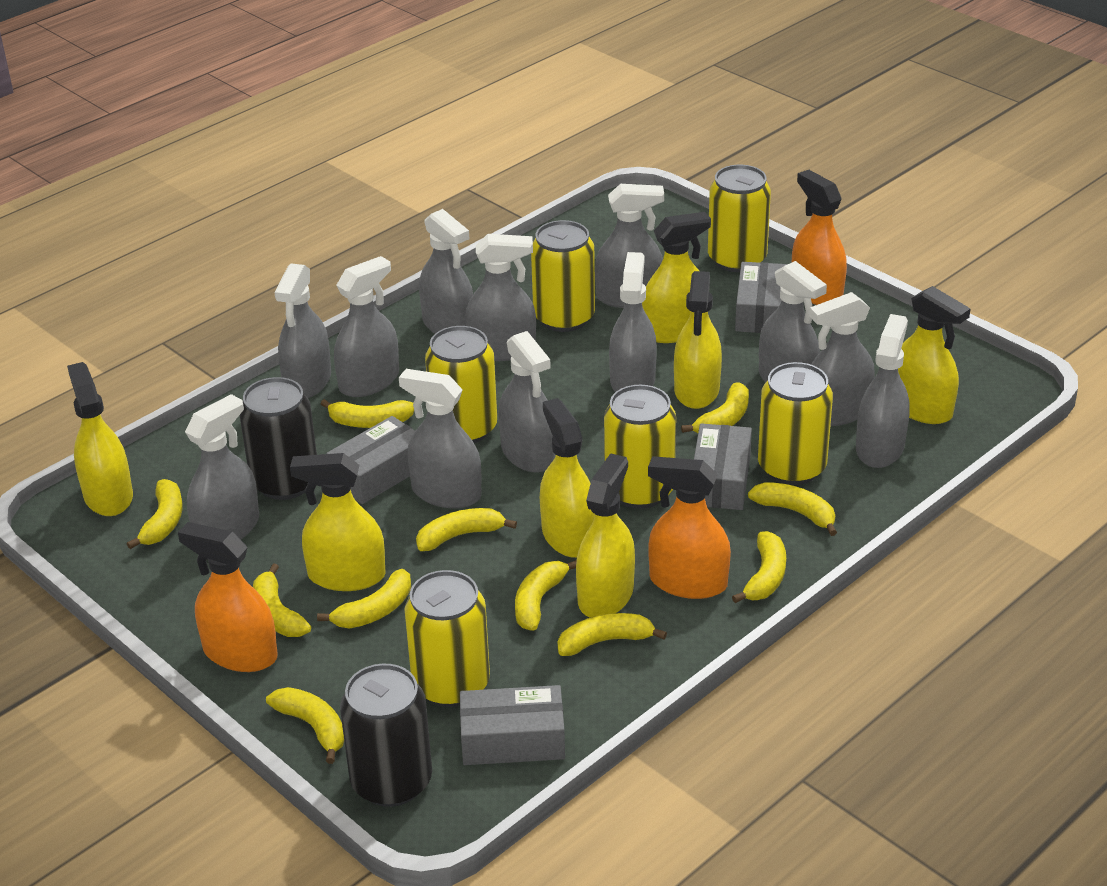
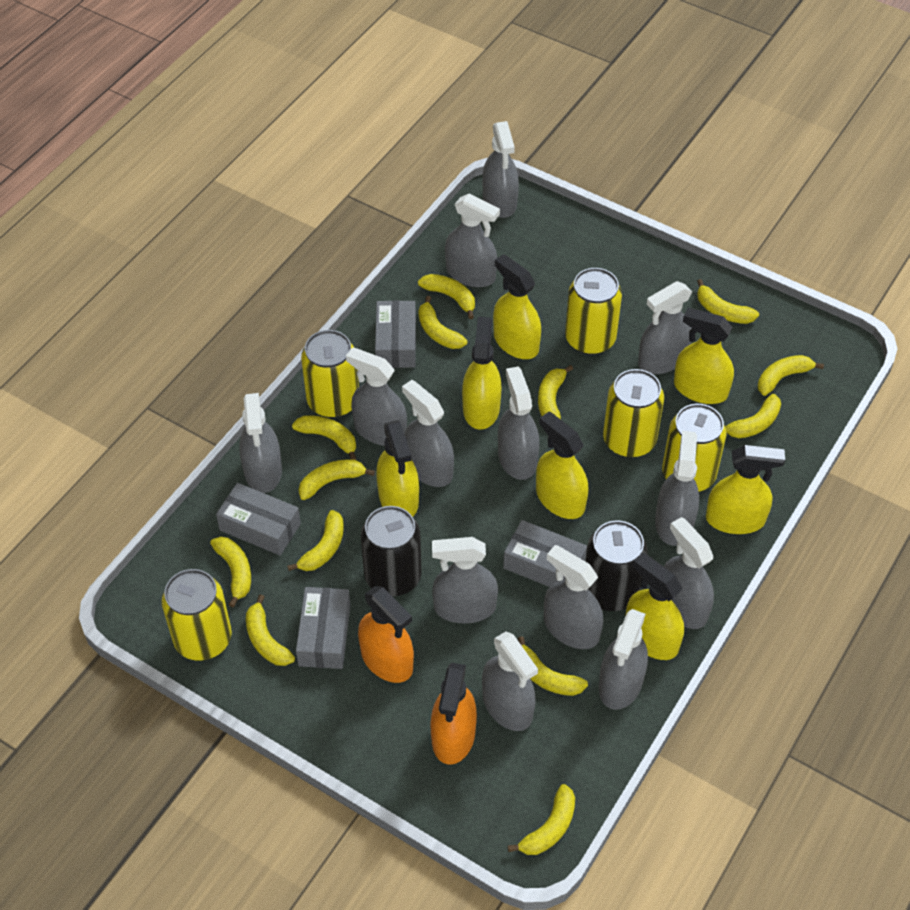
grey spray bottle: 12 -> 13
orange spray bottle: 3 -> 2
yellow banana: 11 -> 13
yellow can: 6 -> 5

